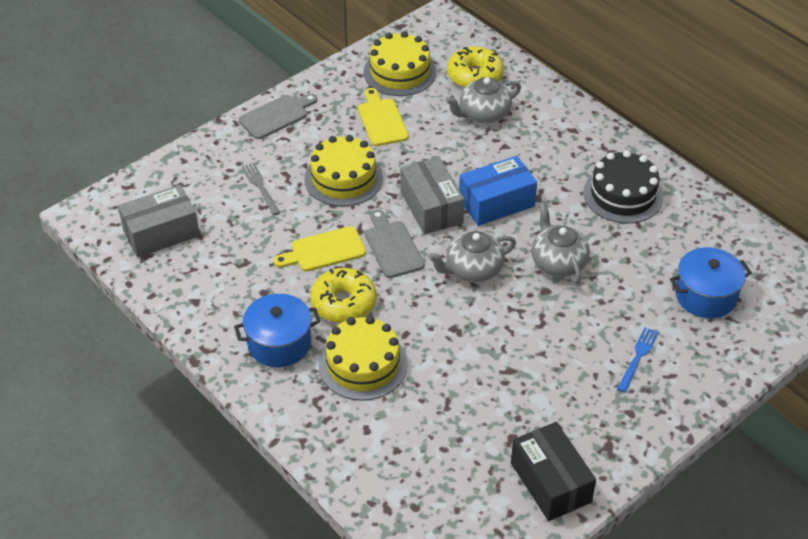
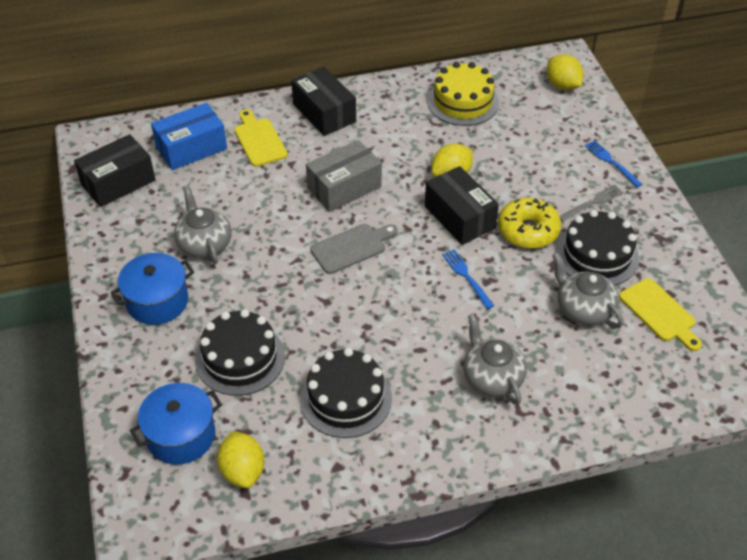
black box: 1 -> 3
black cake: 1 -> 3
blue fork: 1 -> 2
grey box: 2 -> 1
grey cutting board: 2 -> 1
yellow cake: 3 -> 1
yellow donut: 2 -> 1
yellow lemon: 0 -> 3

